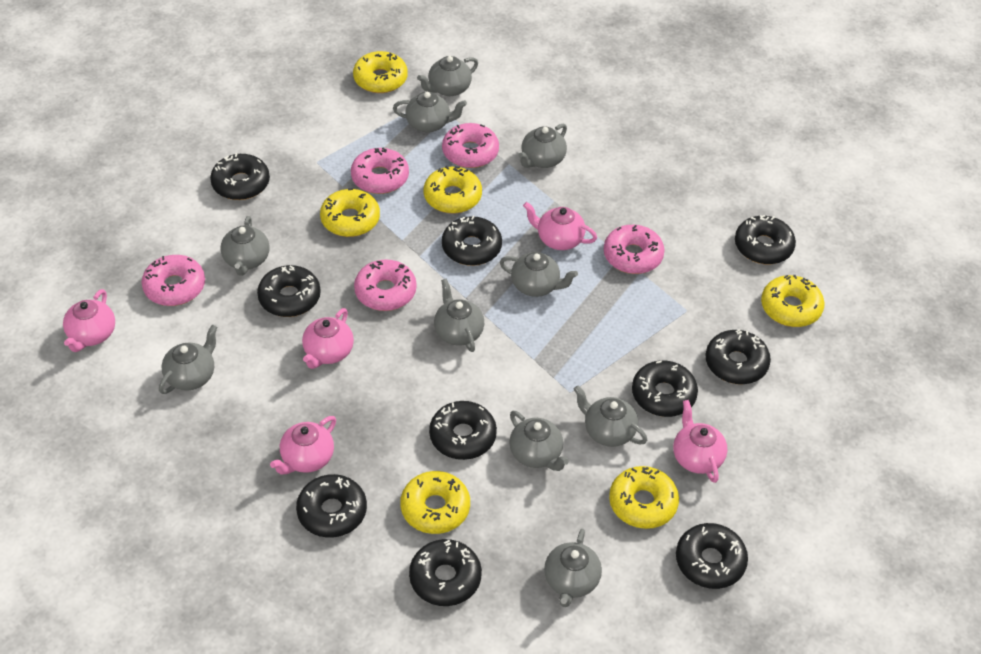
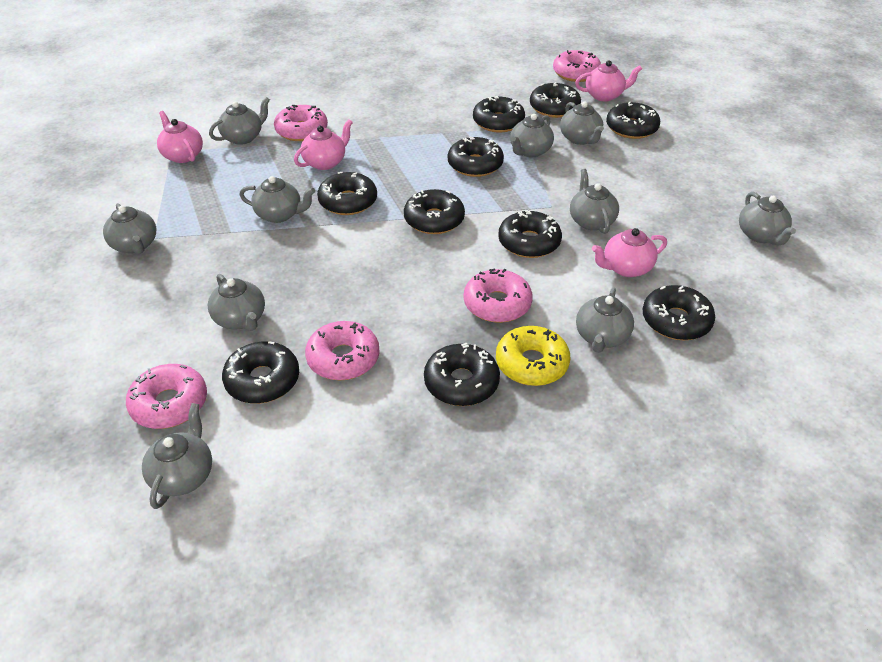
pink teapot: 5 -> 4
yellow donut: 6 -> 1

